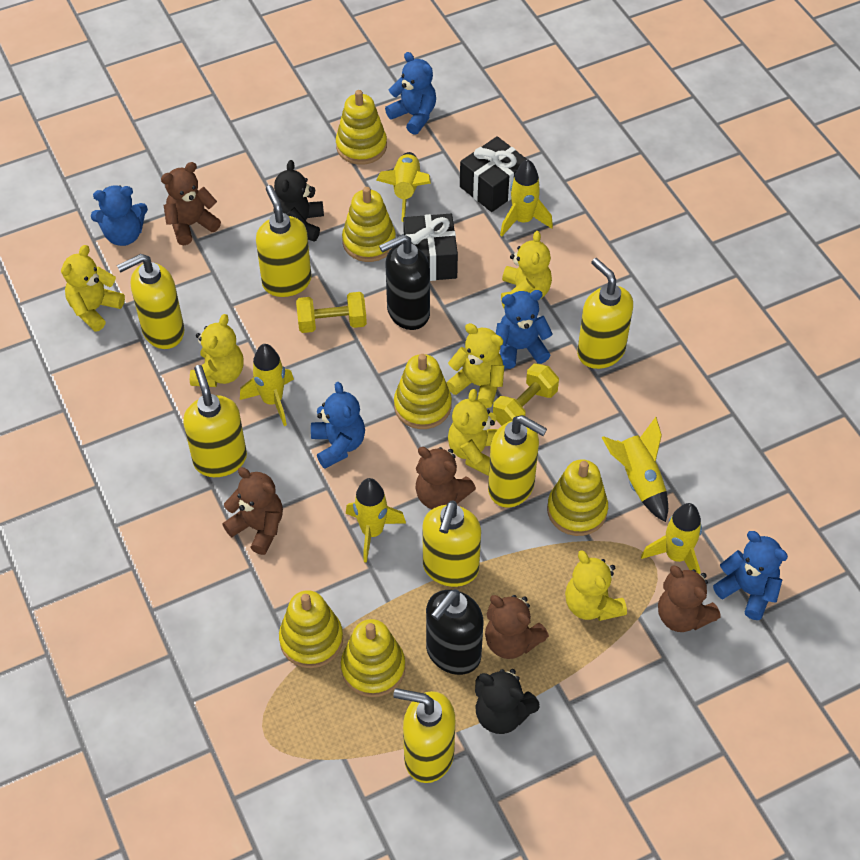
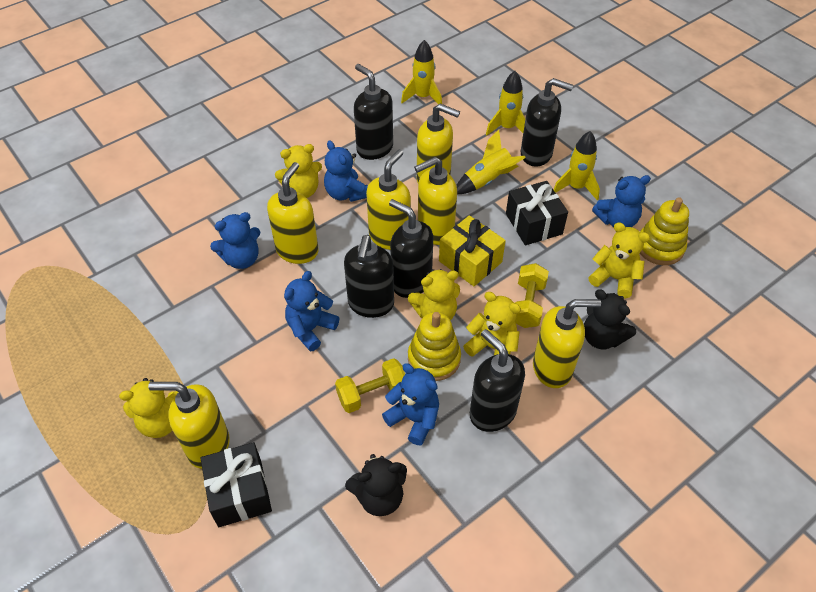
black soap dispenser: 2 -> 5
brown teddy bear: 5 -> 0
yellow gift: 0 -> 1
yellow rocket: 6 -> 4
yellow soap dispenser: 7 -> 6
yellow stacking toy: 6 -> 2
yellow teddy bear: 6 -> 5

